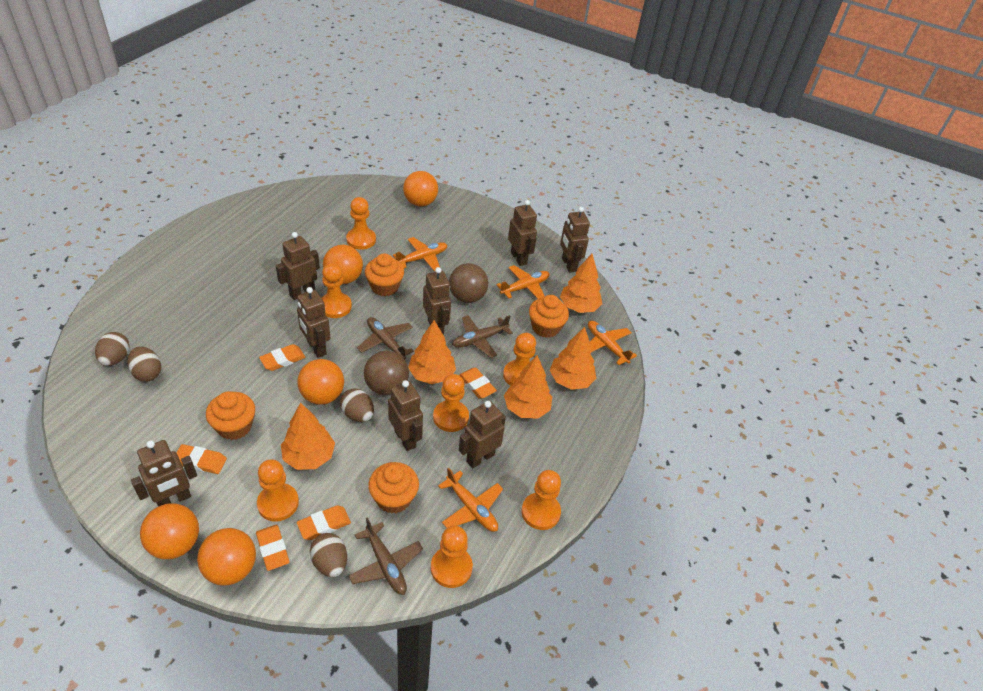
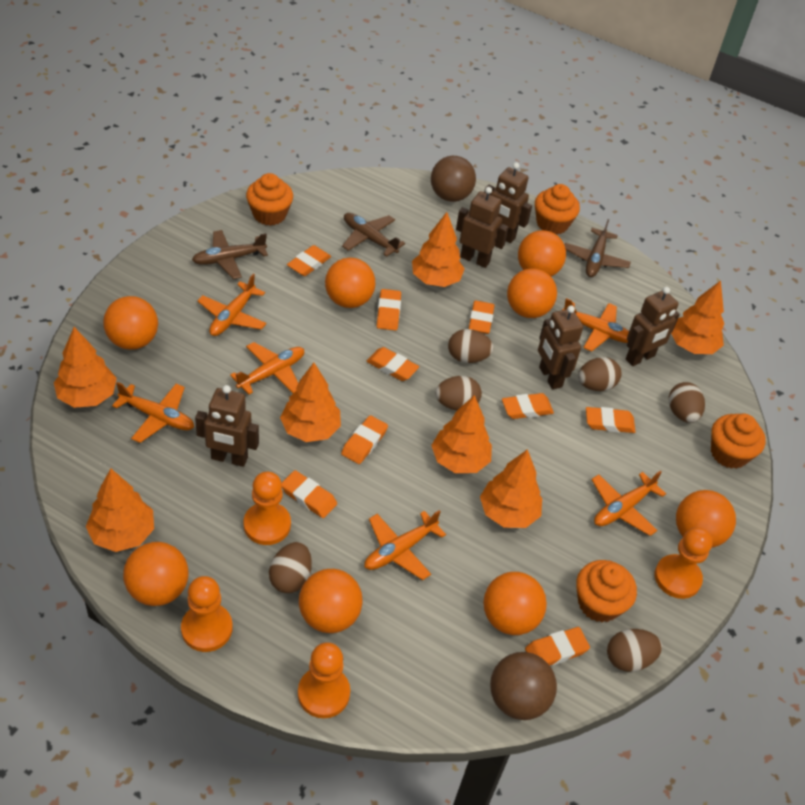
brown egg: 4 -> 6
brown robot: 8 -> 5
orange ball: 5 -> 8
orange eraser: 5 -> 9
orange pawn: 7 -> 4
orange plane: 4 -> 6
orange tree: 5 -> 7

